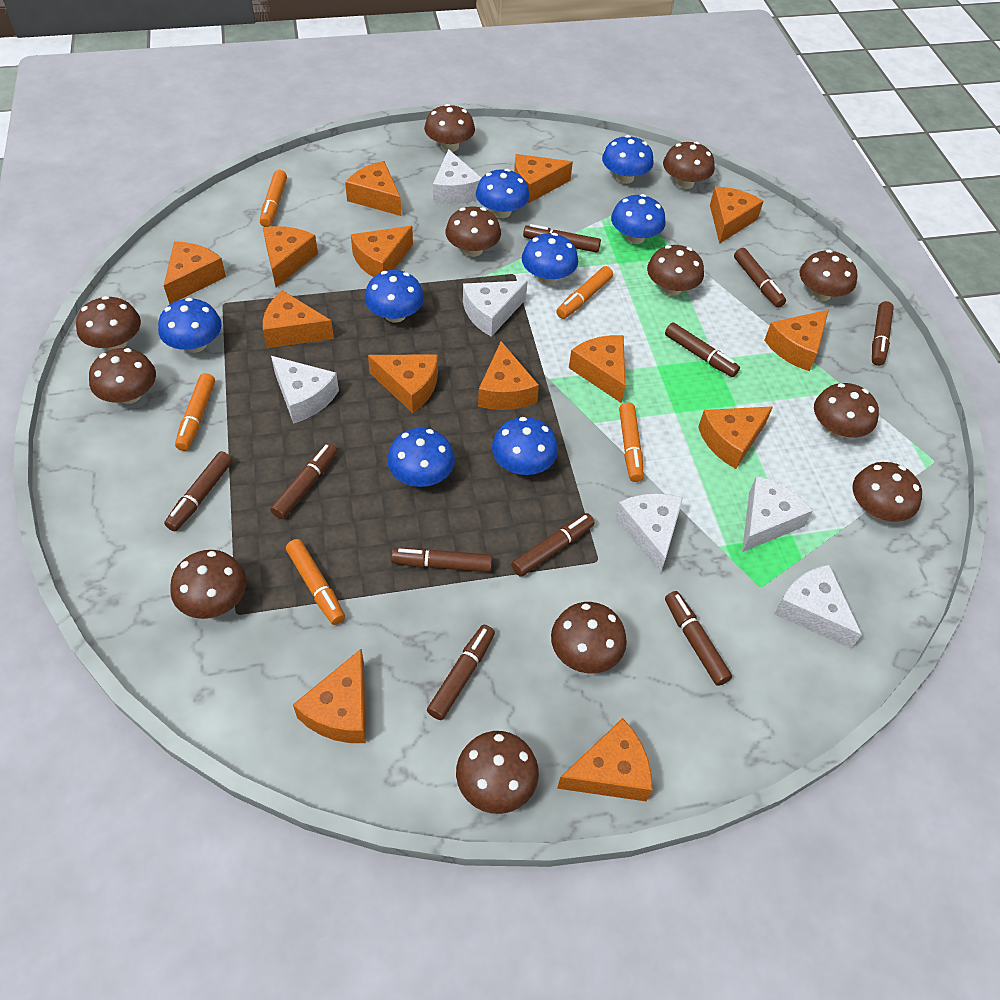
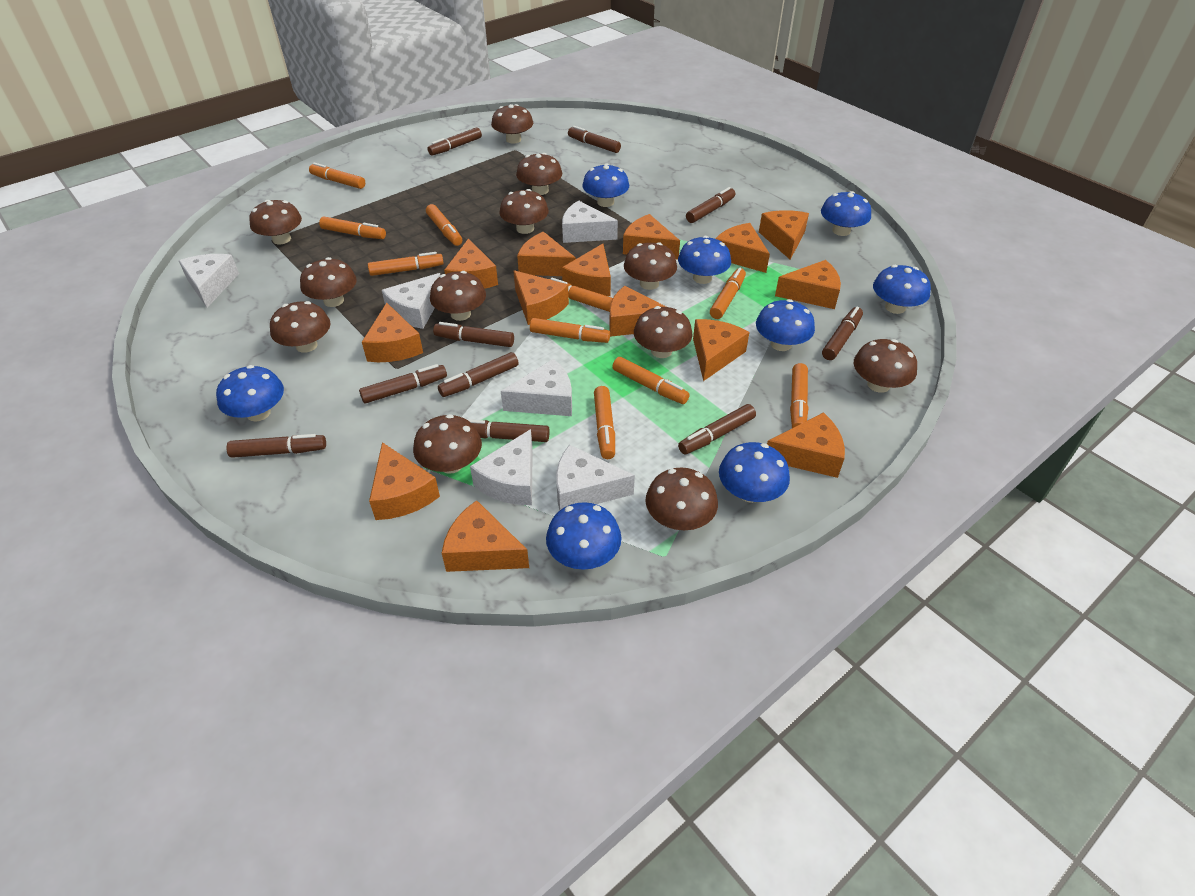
orange marker: 5 -> 10

